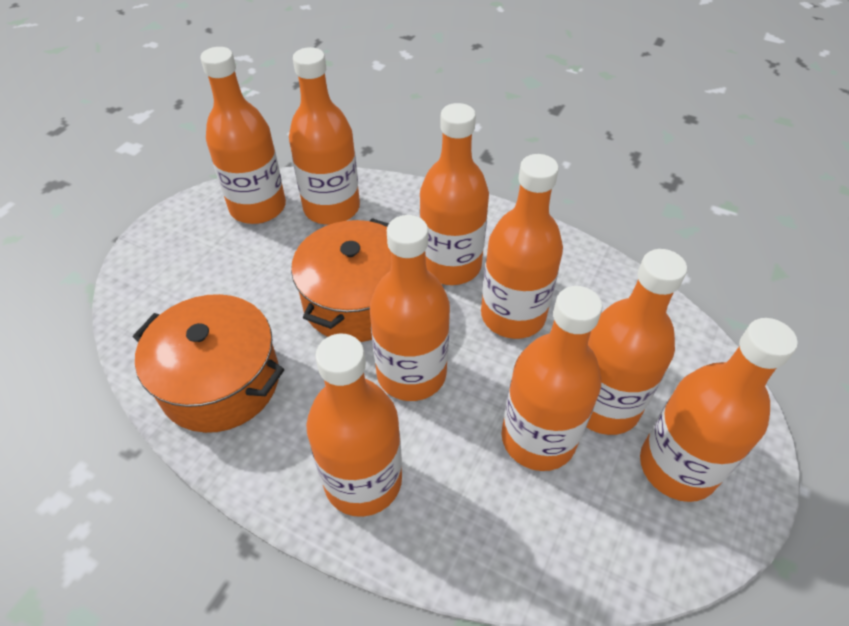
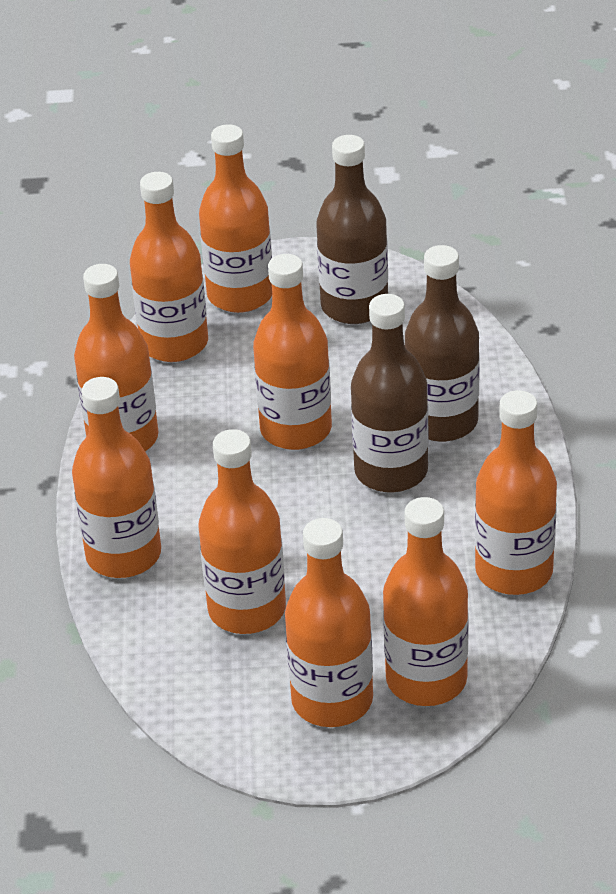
brown bottle: 0 -> 3
orange pot: 2 -> 0

